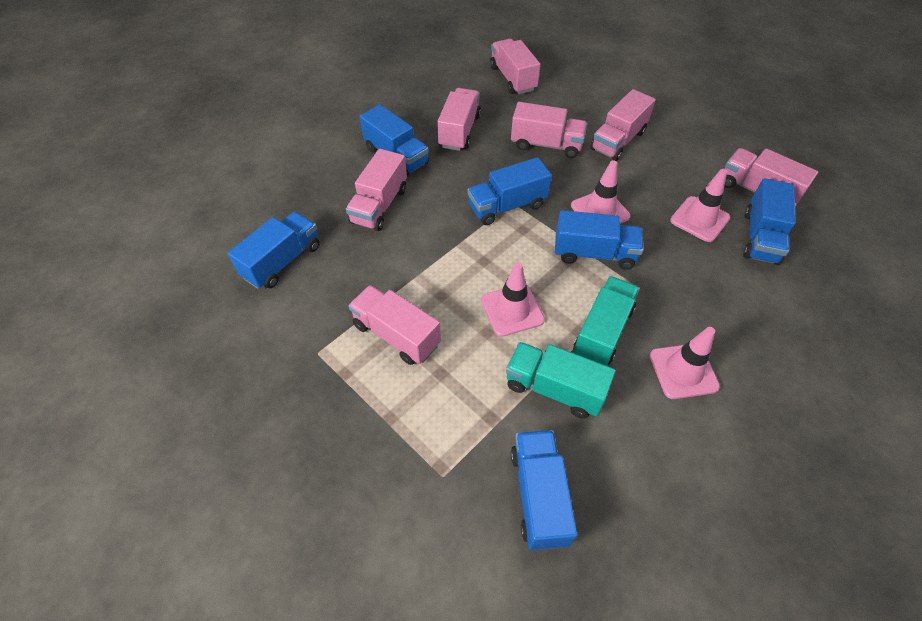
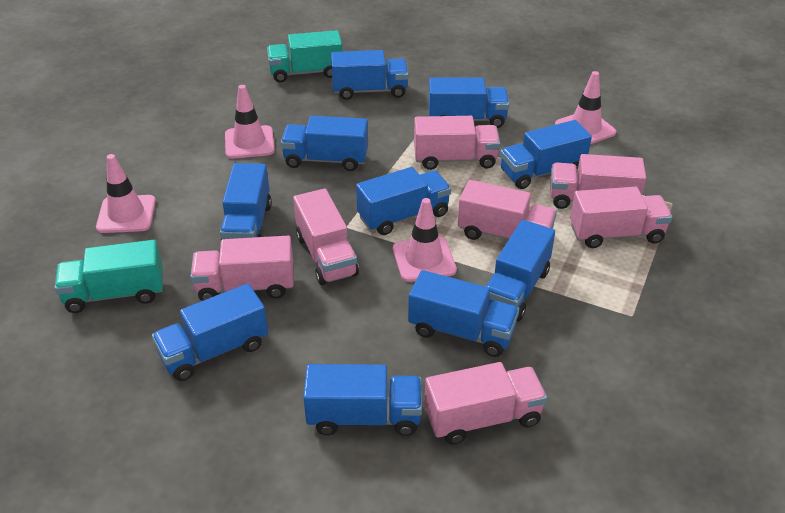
blue truck: 6 -> 10

